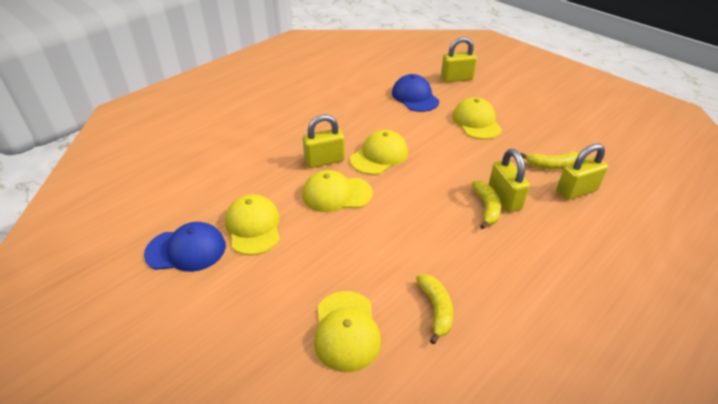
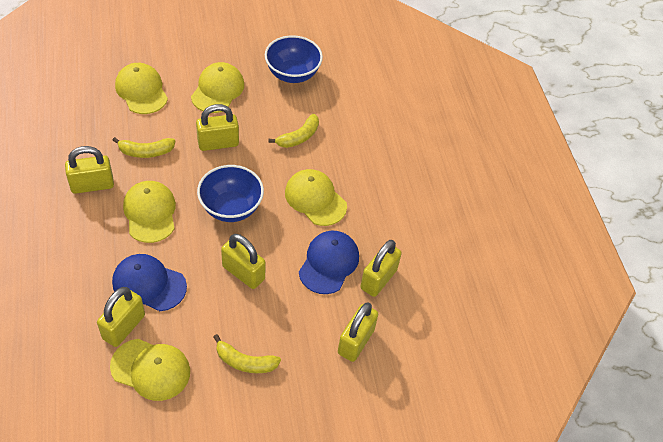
blue bowl: 0 -> 2
yellow padlock: 4 -> 6

